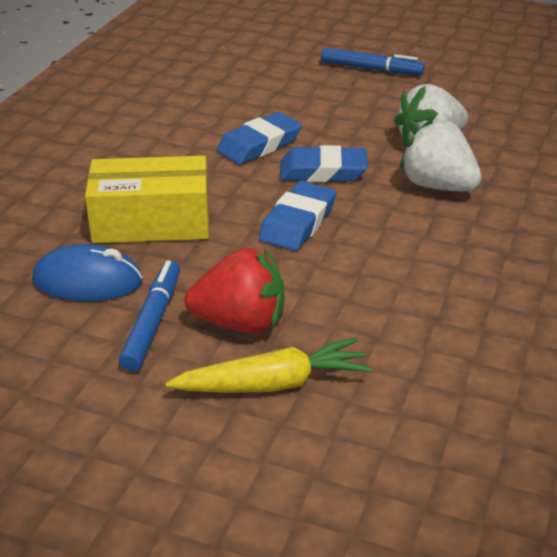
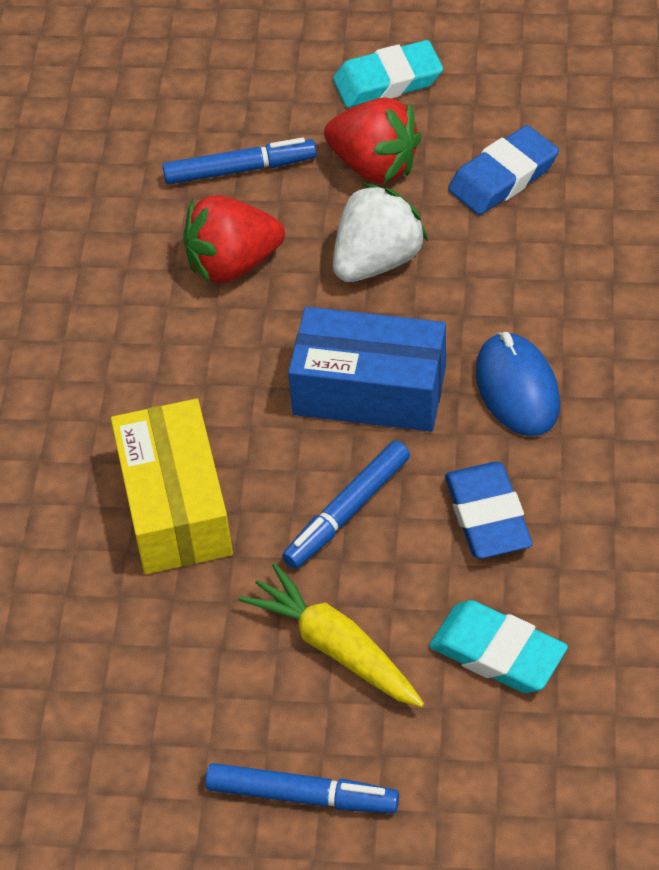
blue box: 0 -> 1
blue eraser: 3 -> 2
blue marker: 2 -> 3
red strawberry: 1 -> 2
turquoise eraser: 0 -> 2
white strawberry: 2 -> 1

